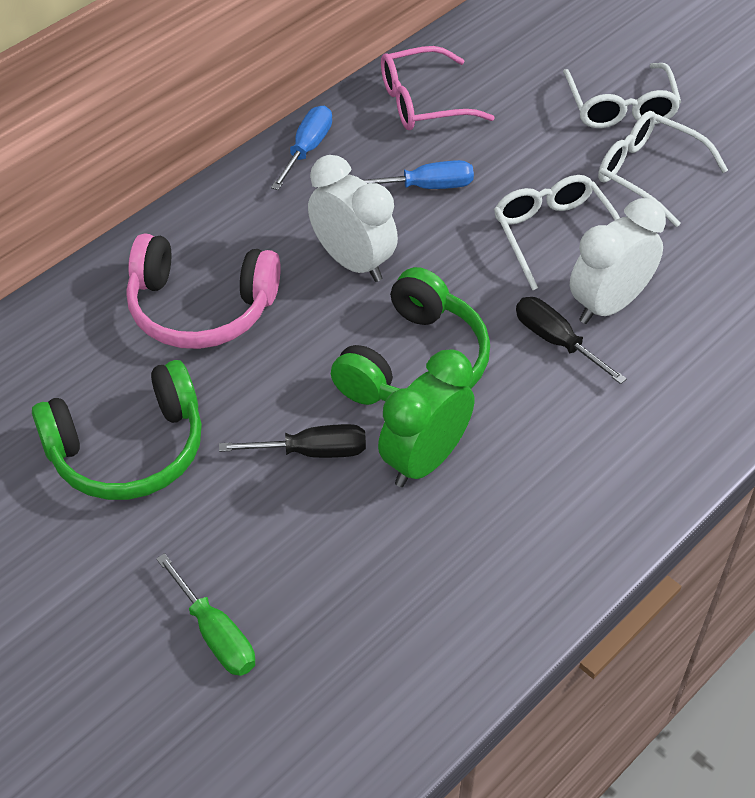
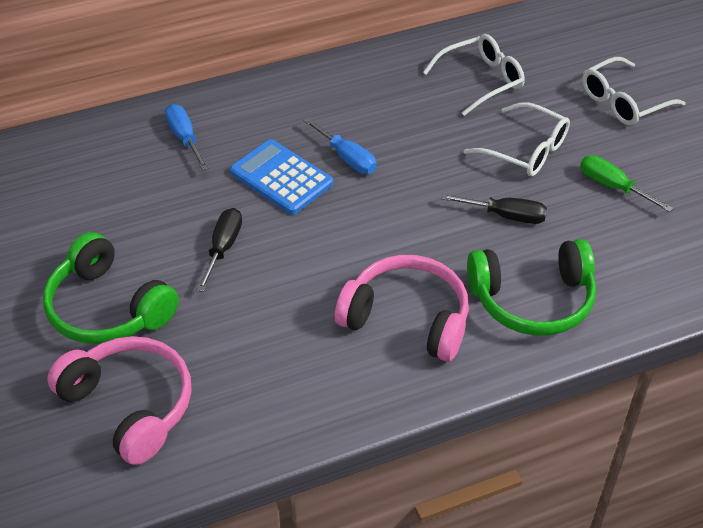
blue calculator: 0 -> 1
green clock: 1 -> 0
pink glasses: 1 -> 0
pink headphones: 1 -> 2
white clock: 2 -> 0

